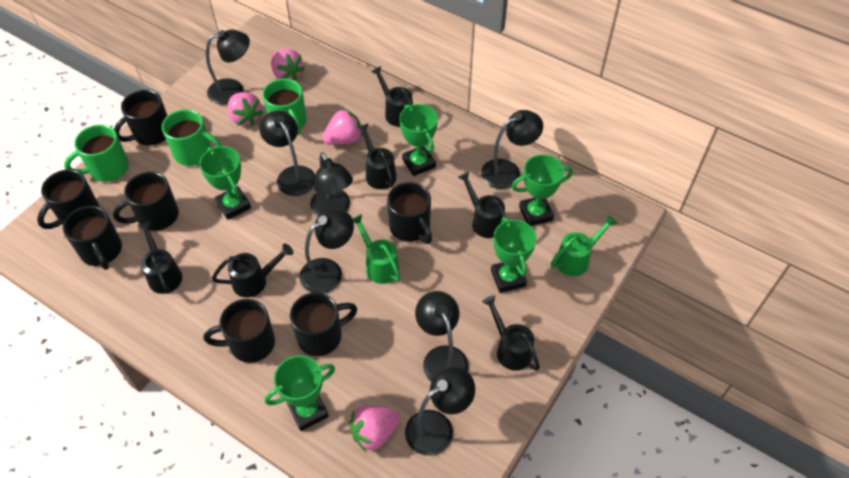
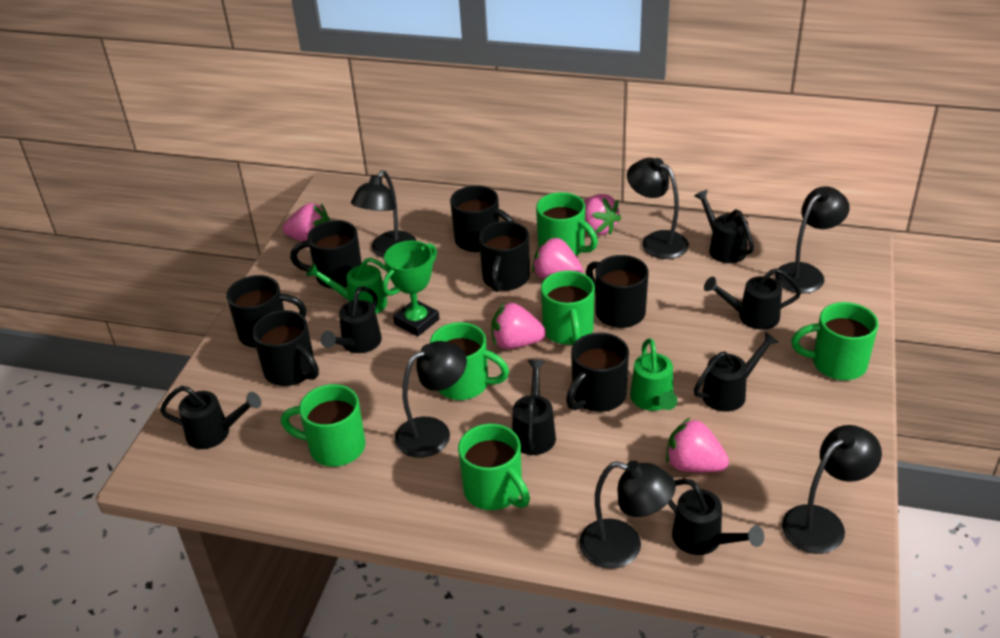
black lamp: 7 -> 6
black watering can: 6 -> 7
green mug: 3 -> 6
green trophy: 5 -> 1
pink strawberry: 4 -> 5

